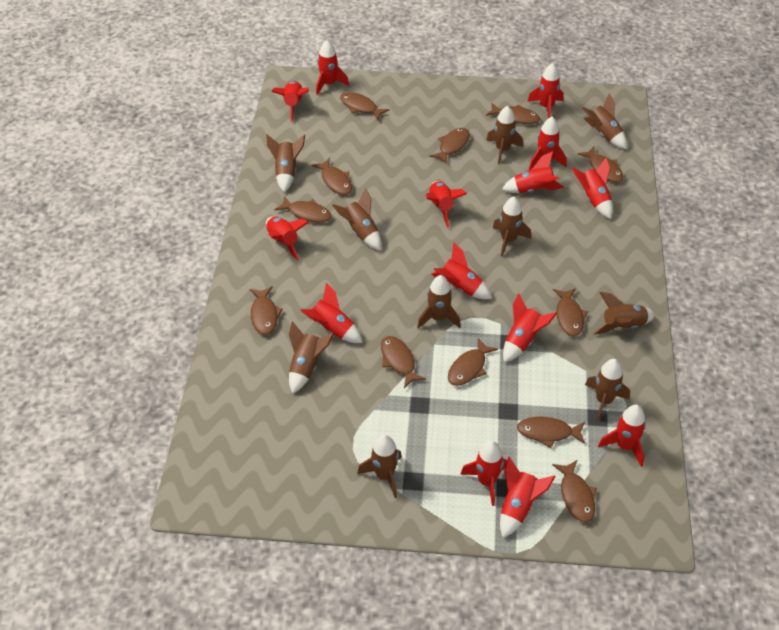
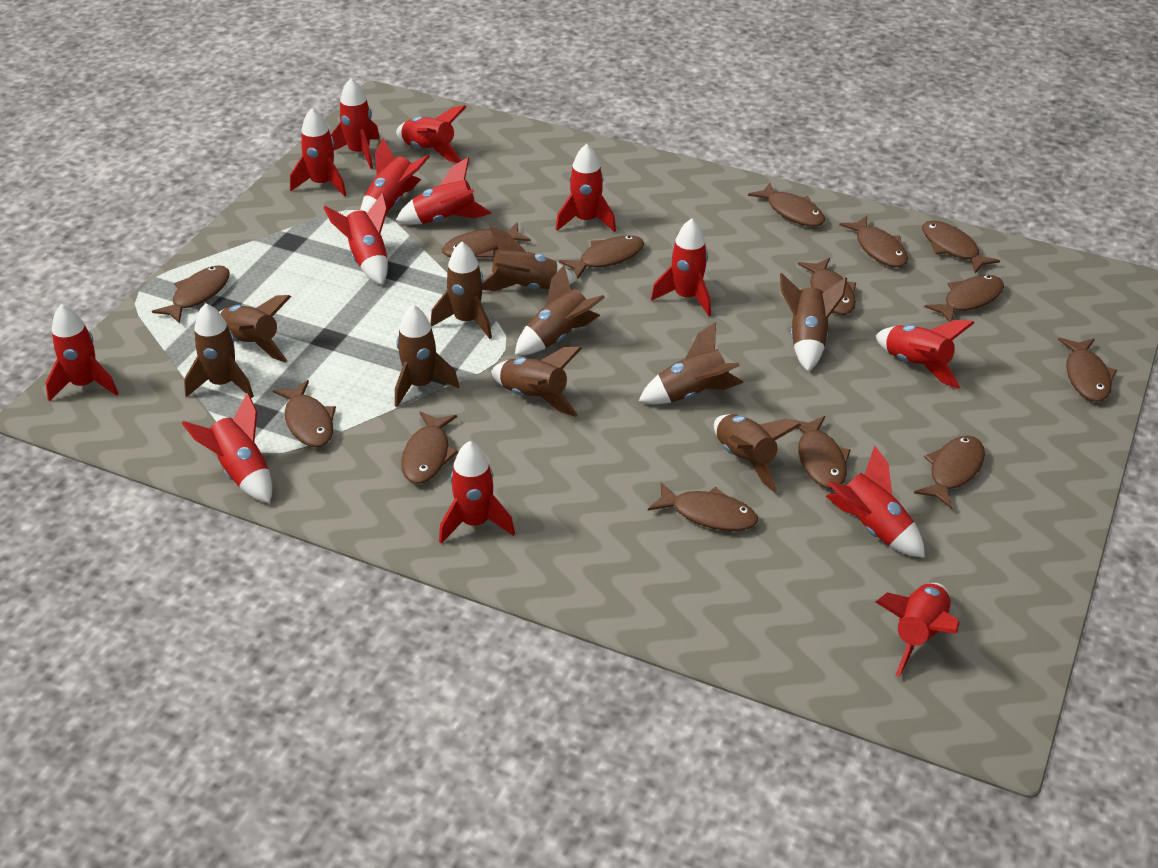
brown fish: 12 -> 14

